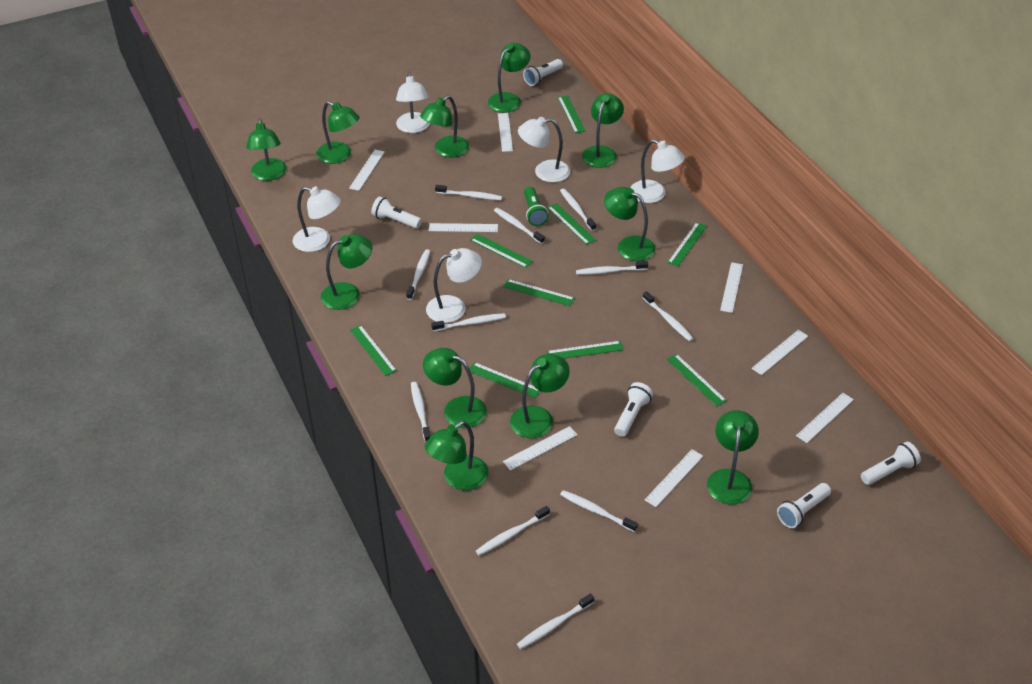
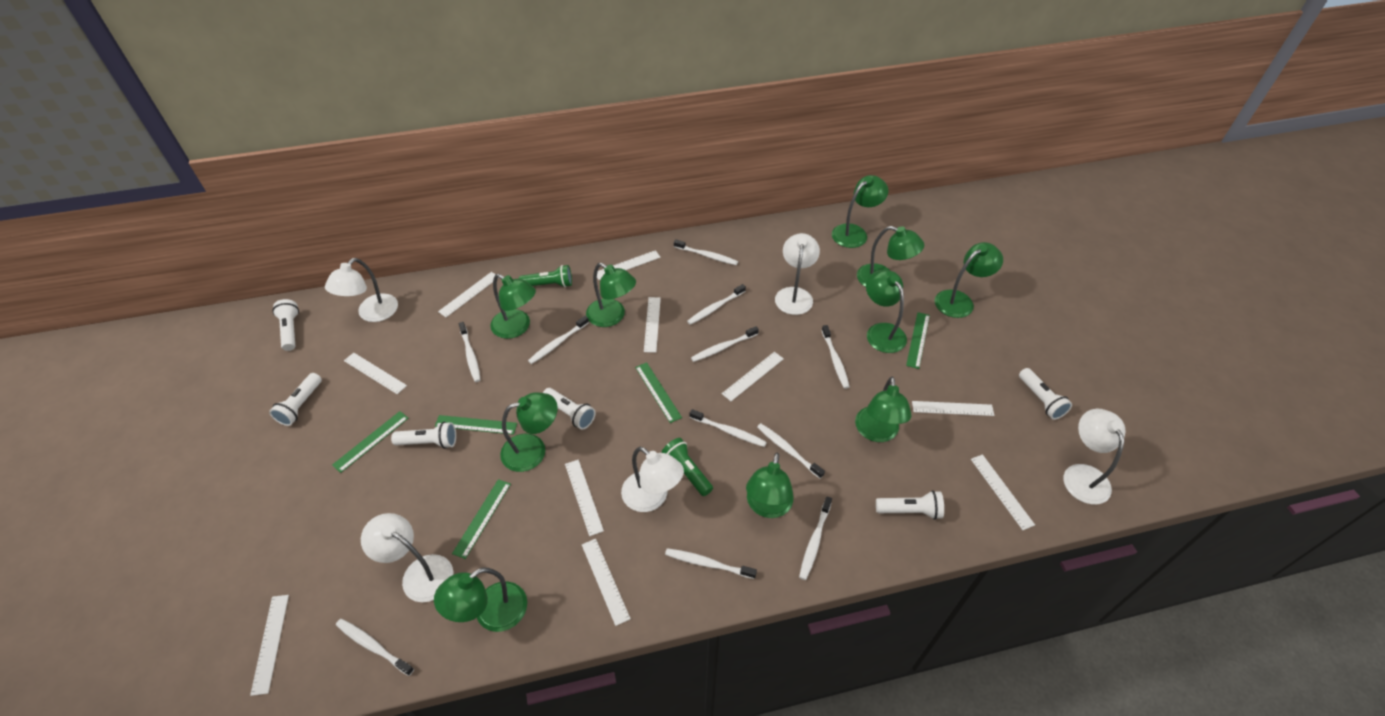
green flashlight: 1 -> 2
green lamp: 11 -> 10
green ruler: 9 -> 5
white flashlight: 5 -> 6
white ruler: 8 -> 10

